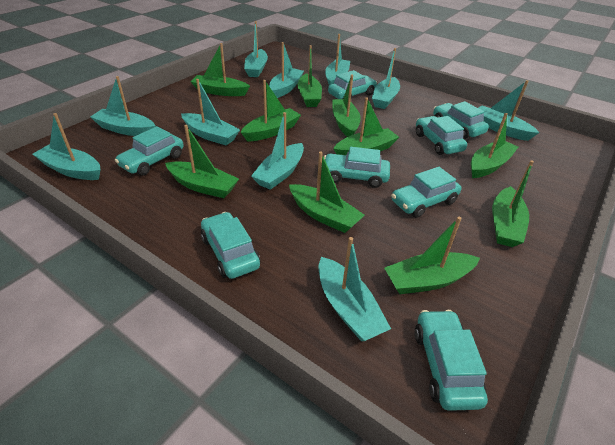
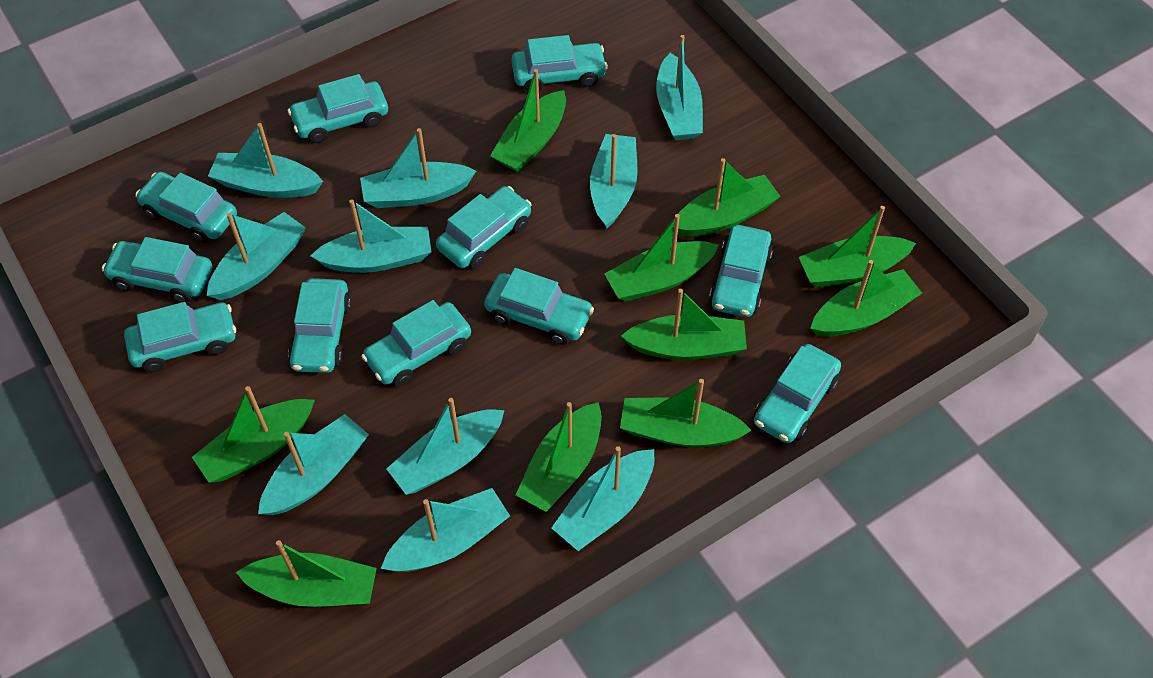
turquoise car: 8 -> 11

